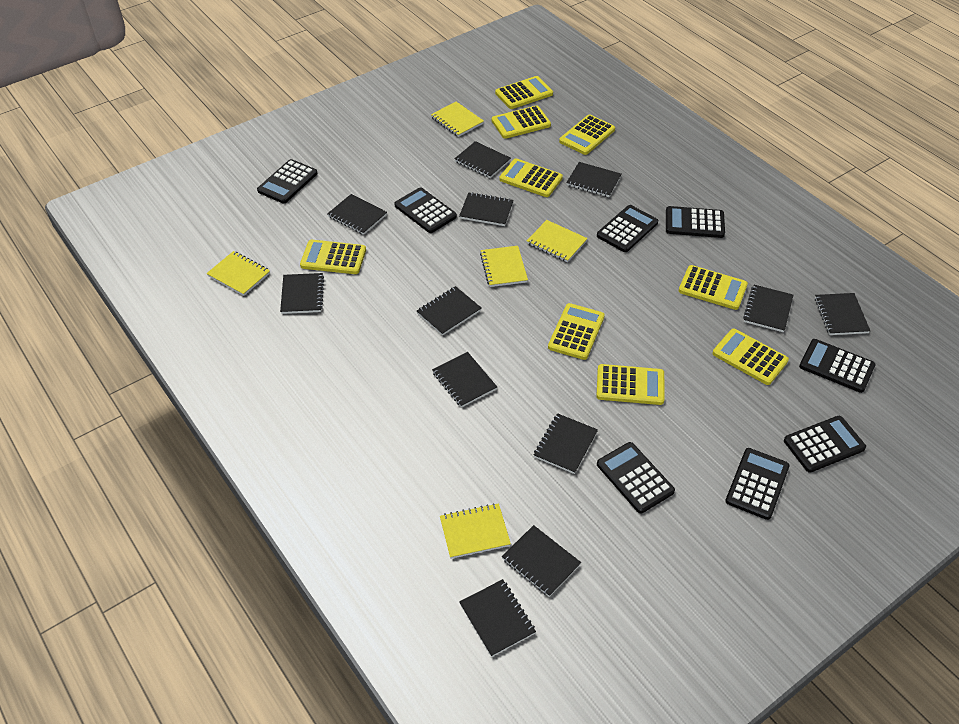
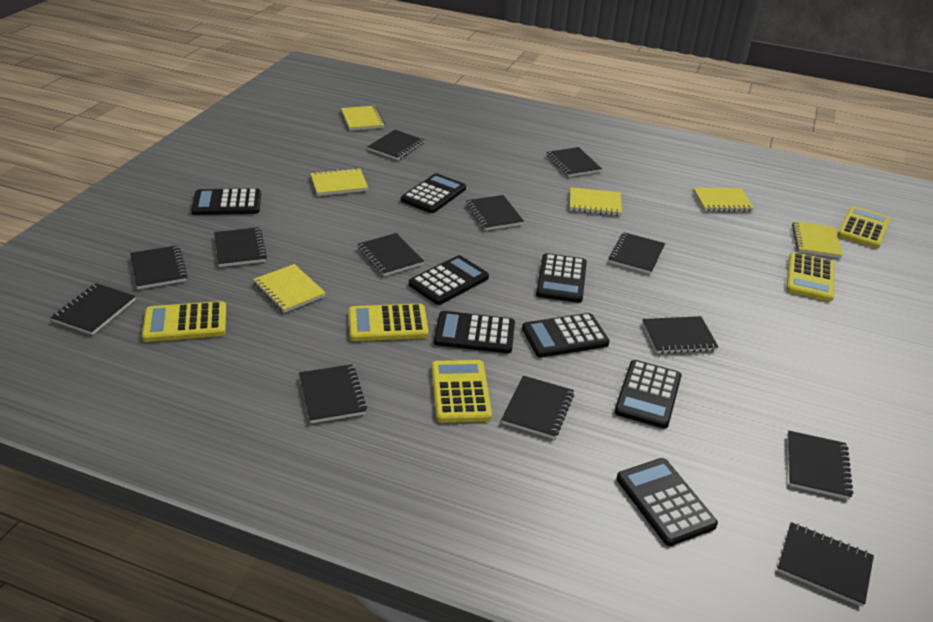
black notebook: 12 -> 13
yellow calculator: 9 -> 5
yellow notebook: 5 -> 6

